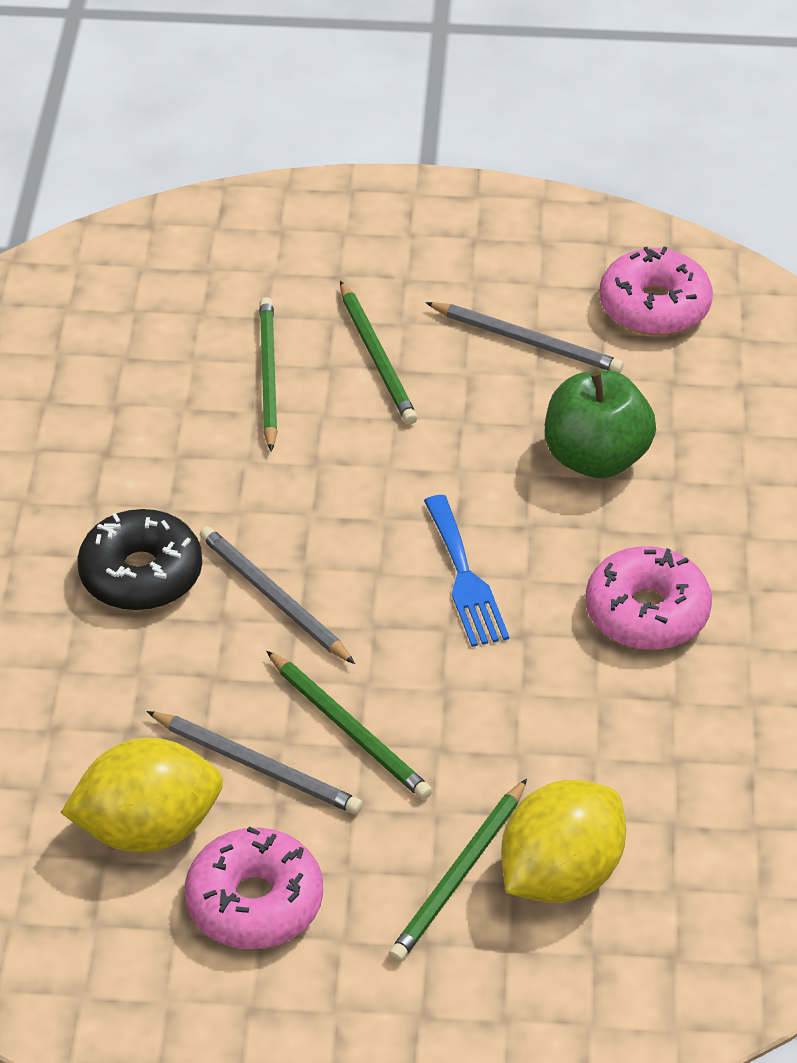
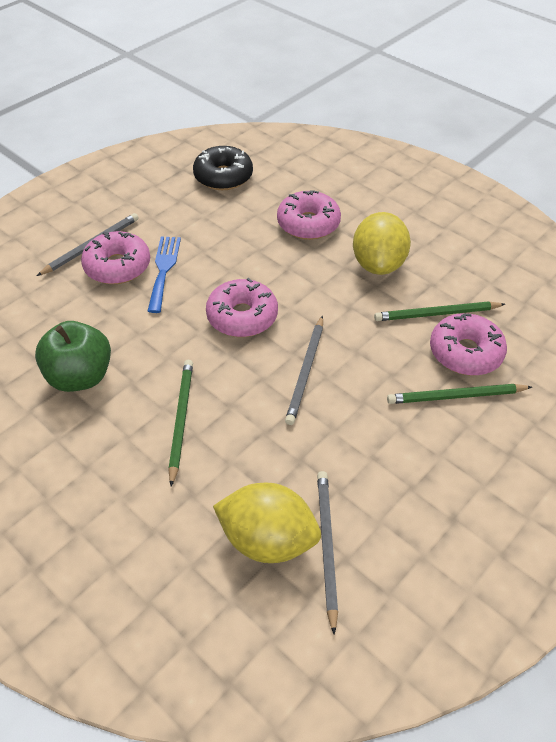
green pencil: 4 -> 3
pink donut: 3 -> 4

